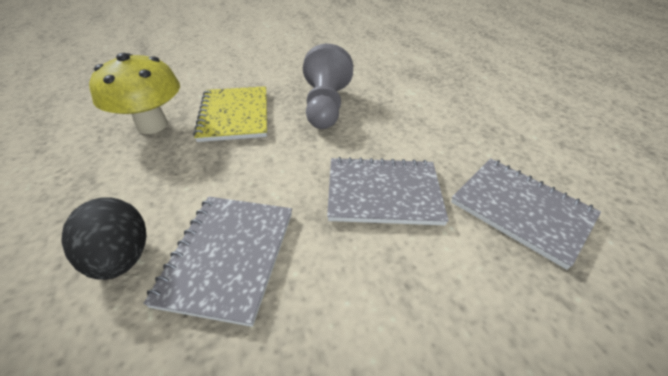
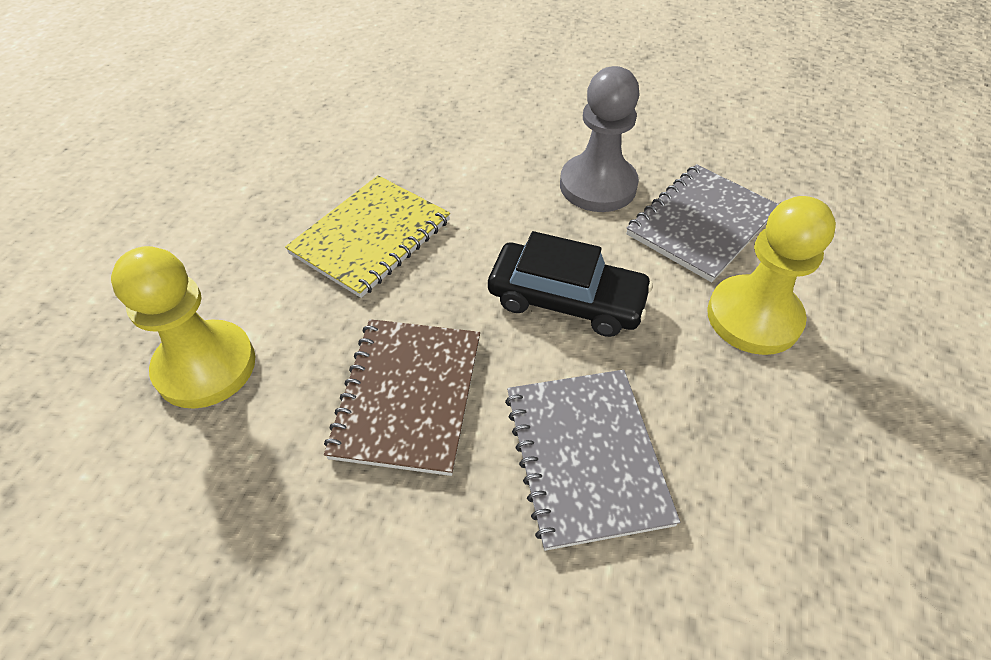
black car: 0 -> 1
black egg: 1 -> 0
brown notebook: 0 -> 1
grey notebook: 3 -> 2
yellow mushroom: 1 -> 0
yellow pawn: 0 -> 2

